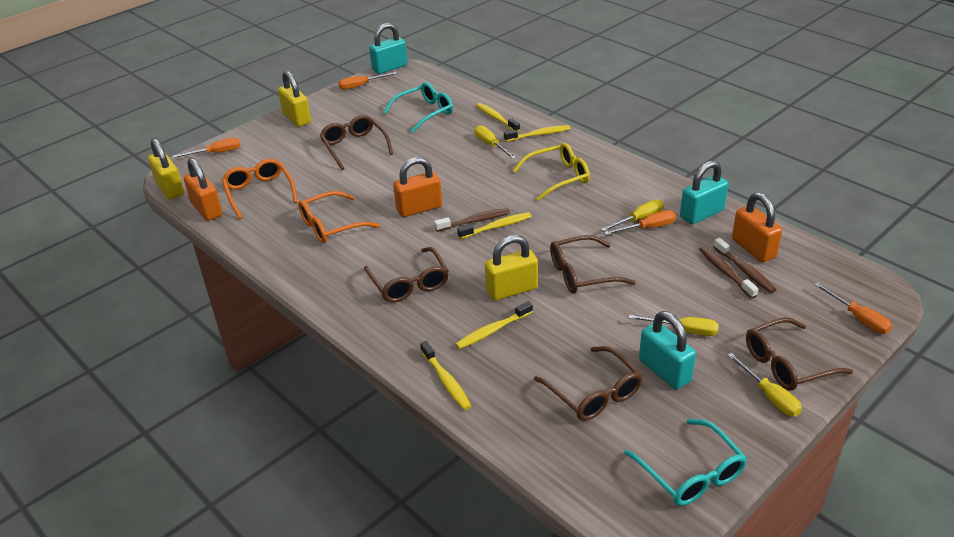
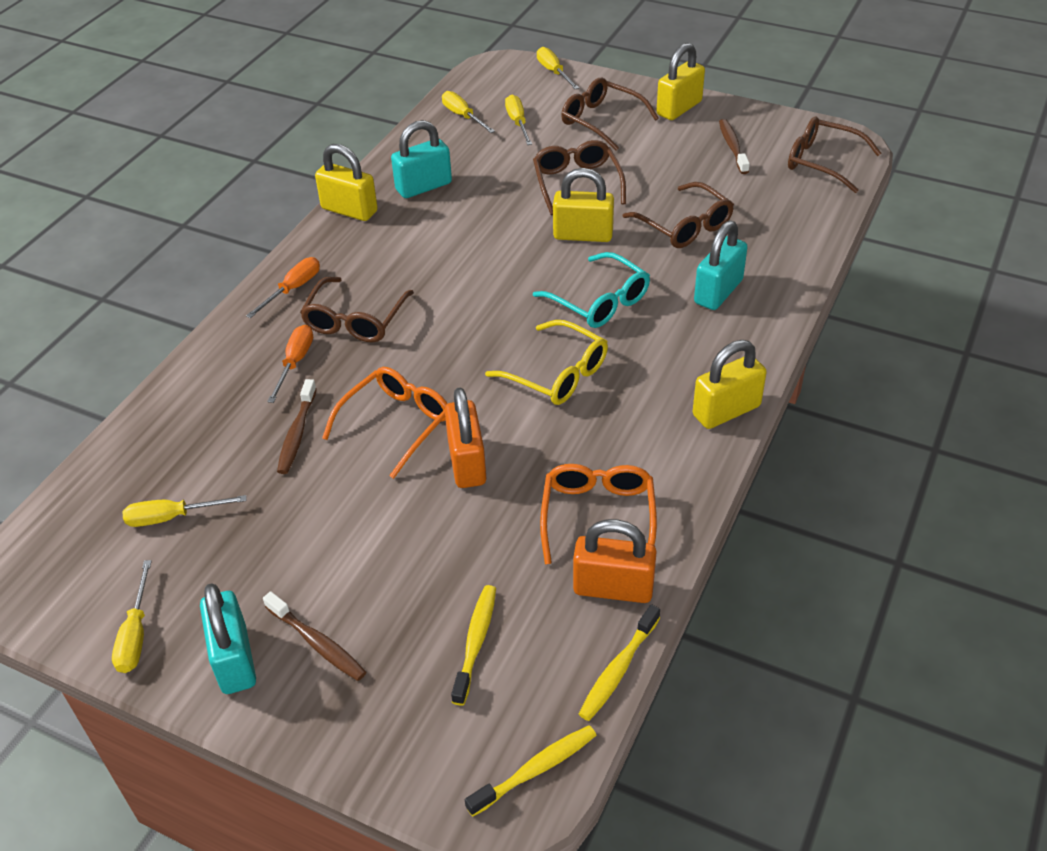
orange padlock: 3 -> 2
orange screwdriver: 4 -> 2
turquoise glasses: 2 -> 1
yellow padlock: 3 -> 4
yellow screwdriver: 4 -> 5
yellow toothbrush: 5 -> 3

